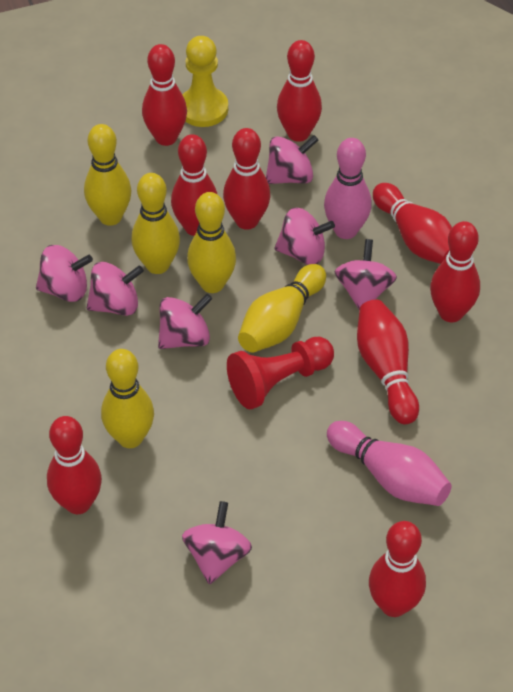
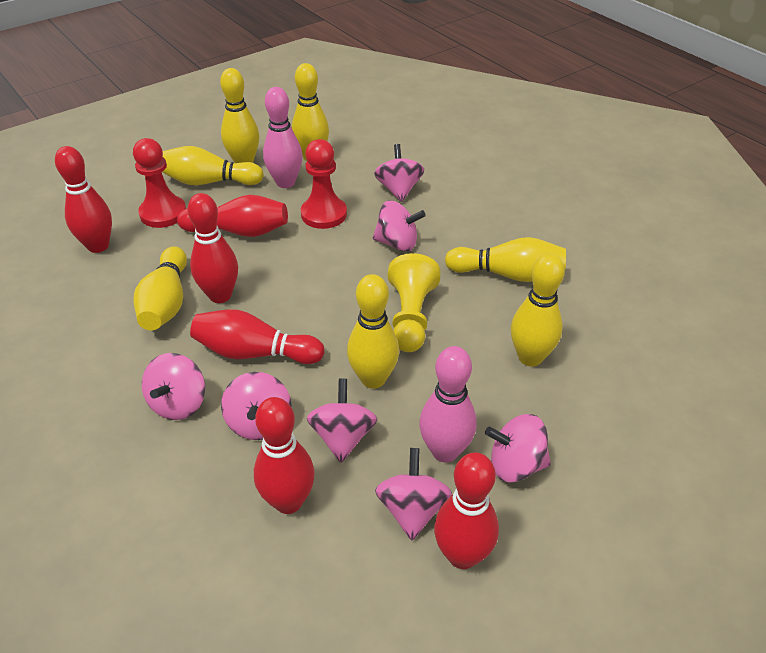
red bowling pin: 9 -> 6
red pawn: 1 -> 2
yellow bowling pin: 5 -> 7

